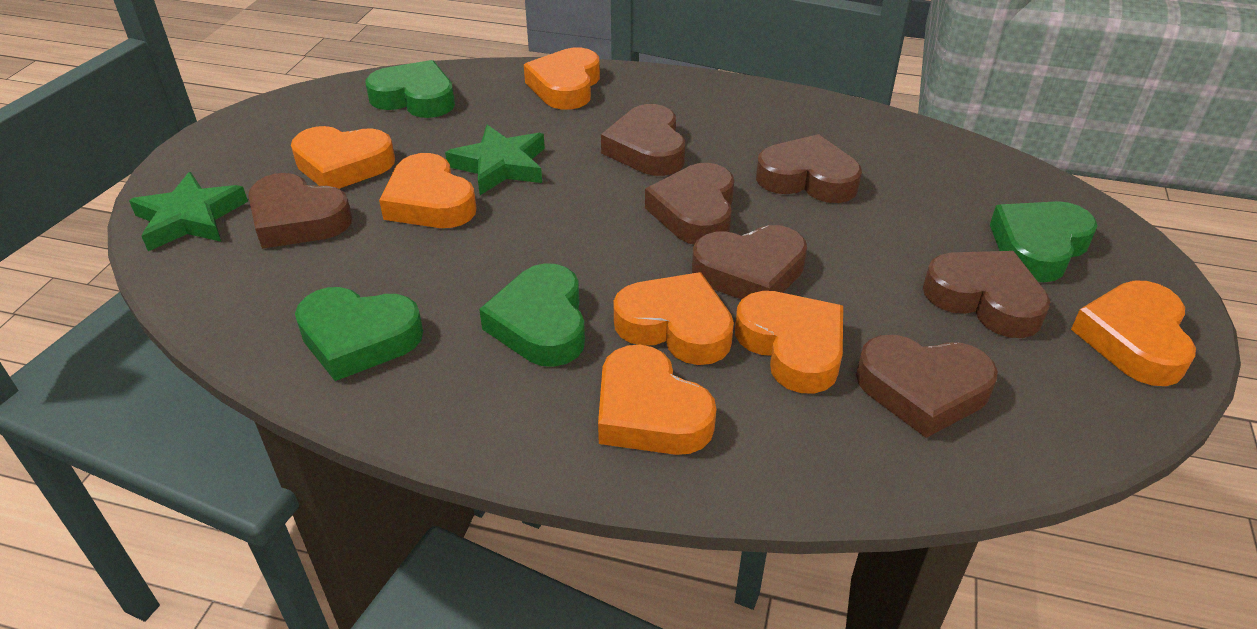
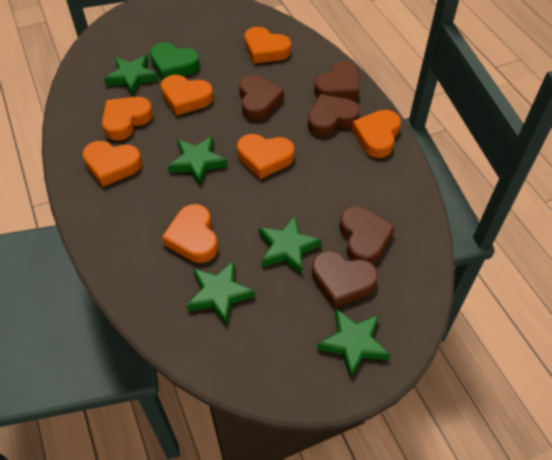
brown heart: 7 -> 5
green heart: 4 -> 1
green star: 2 -> 5

